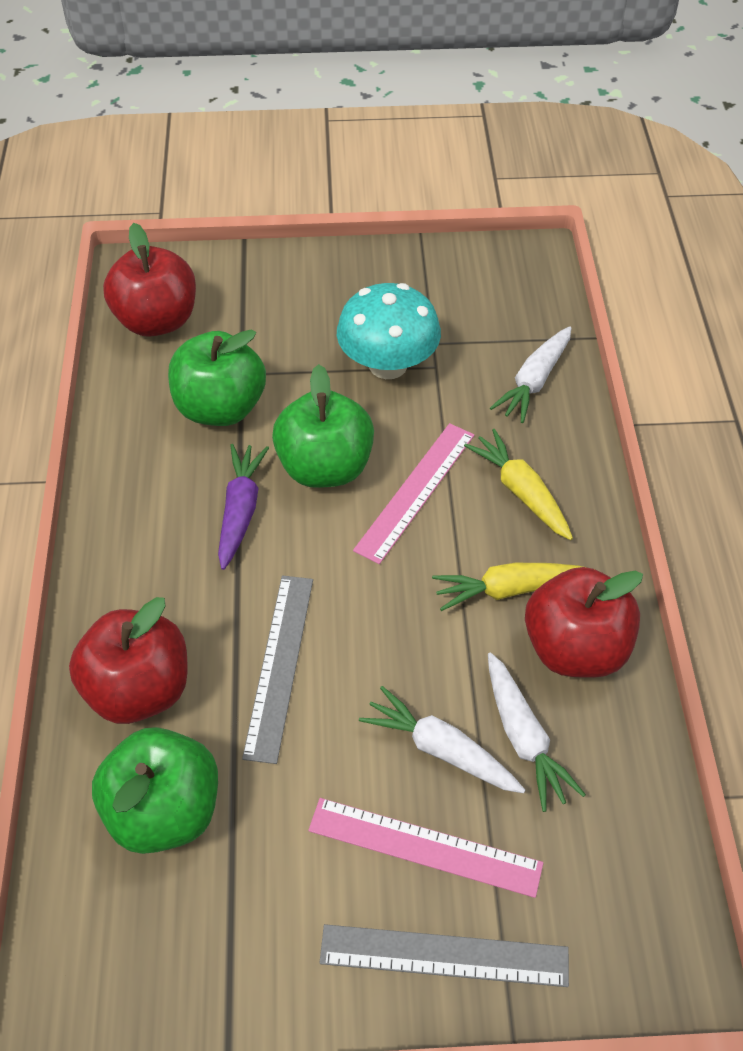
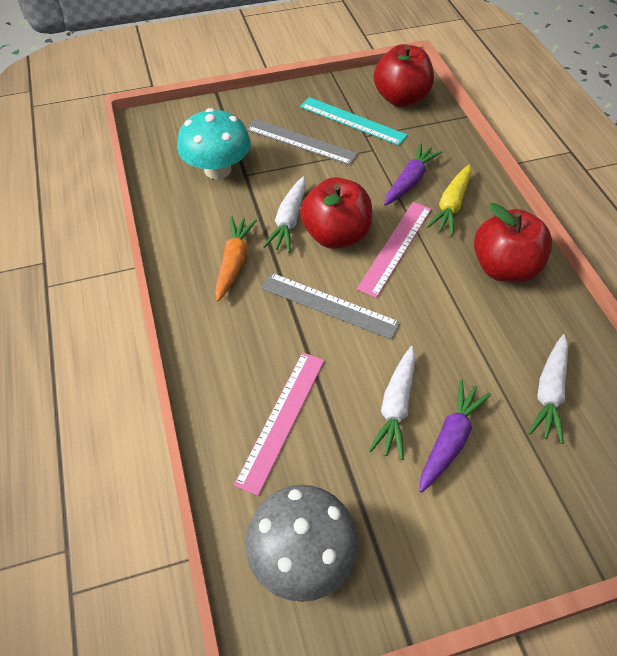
green apple: 3 -> 0
grey mushroom: 0 -> 1
orange carrot: 0 -> 1
purple carrot: 1 -> 2
turquoise ruler: 0 -> 1
yellow carrot: 2 -> 1

